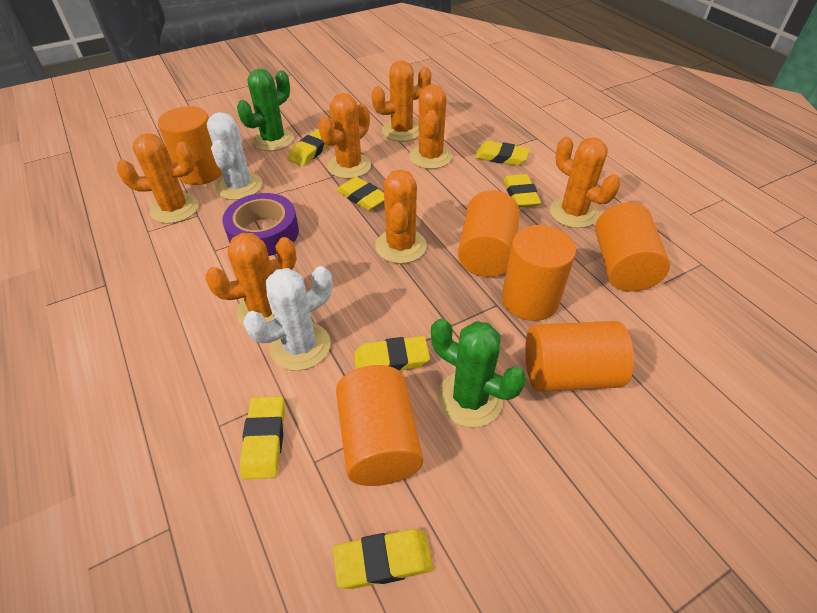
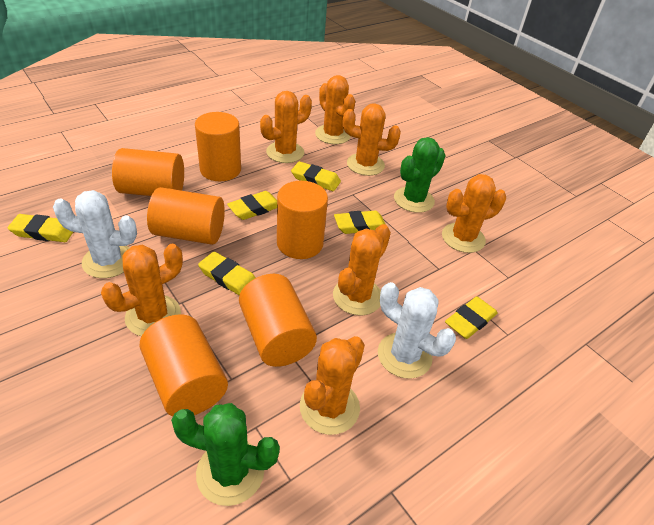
purple tape: 1 -> 0
yellow eraser: 7 -> 6

